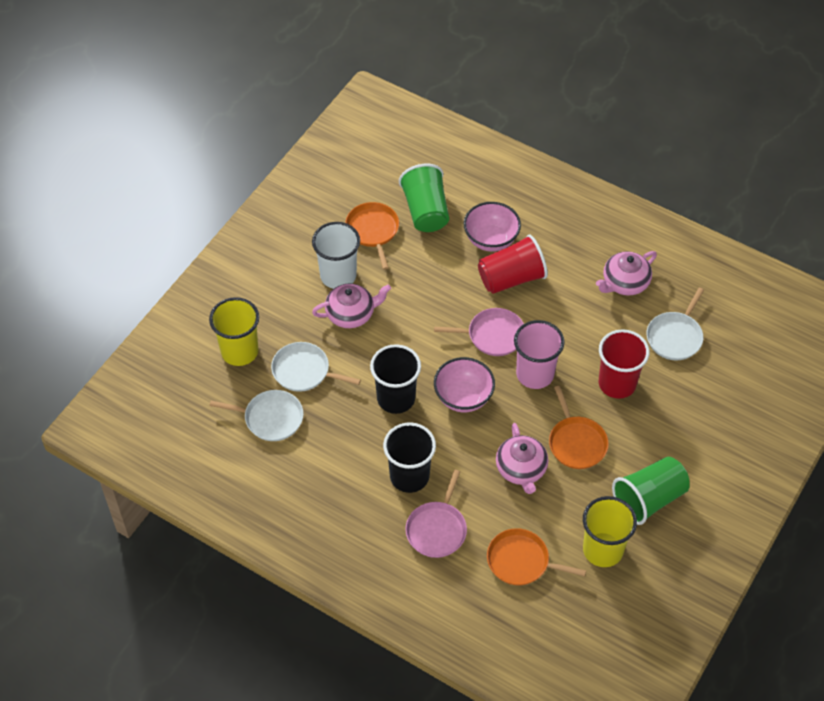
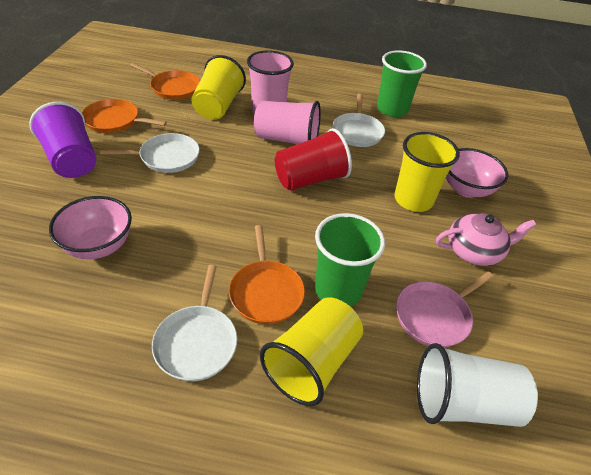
black cup: 2 -> 0
pink cup: 1 -> 2
pink pan: 2 -> 1
pink teapot: 3 -> 1
purple cup: 0 -> 1
red cup: 2 -> 1
yellow cup: 2 -> 3

